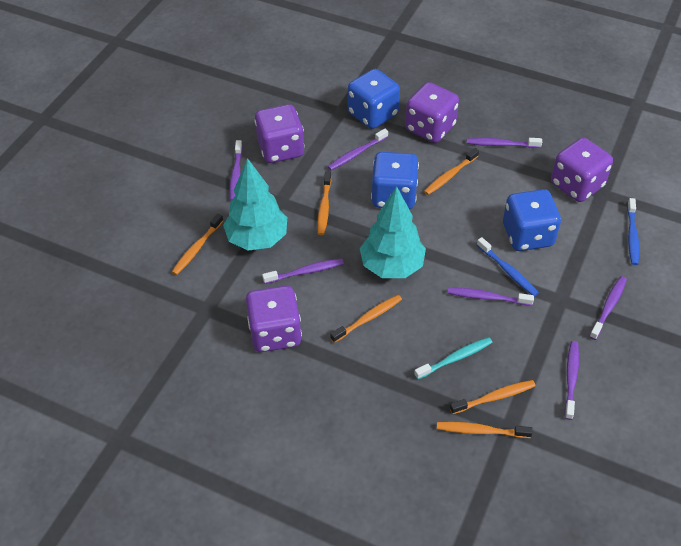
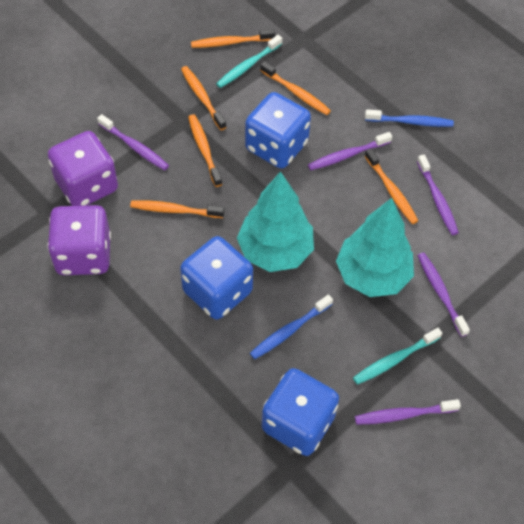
purple dice: 4 -> 2
purple toothbrush: 7 -> 5
turquoise toothbrush: 1 -> 2

